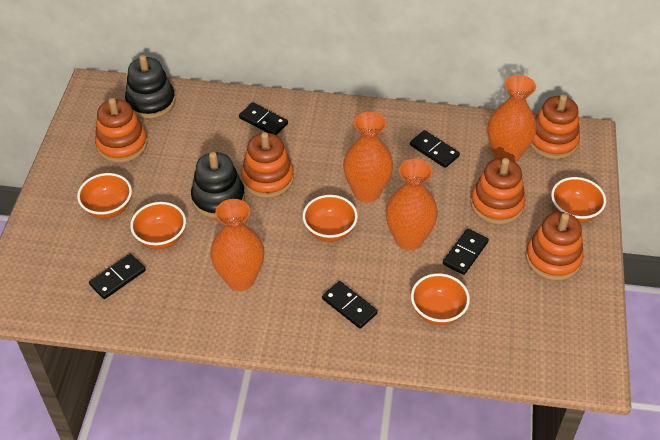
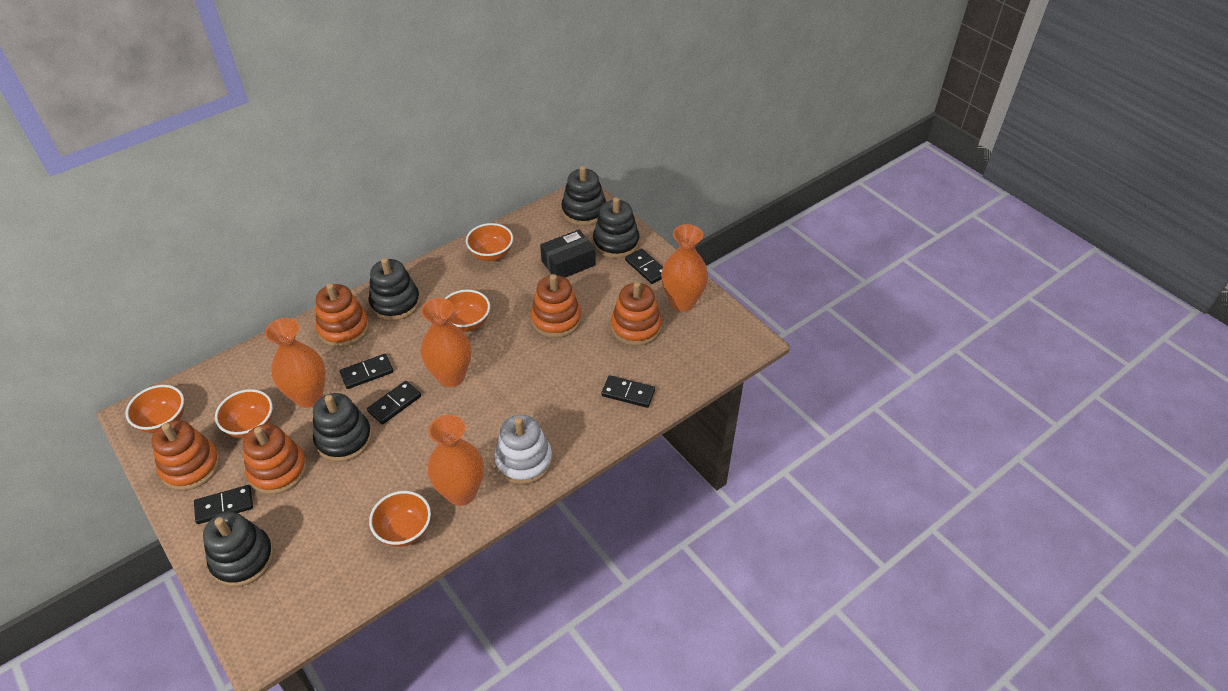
black box: 0 -> 1
black stacking toy: 2 -> 5
white stacking toy: 0 -> 1

